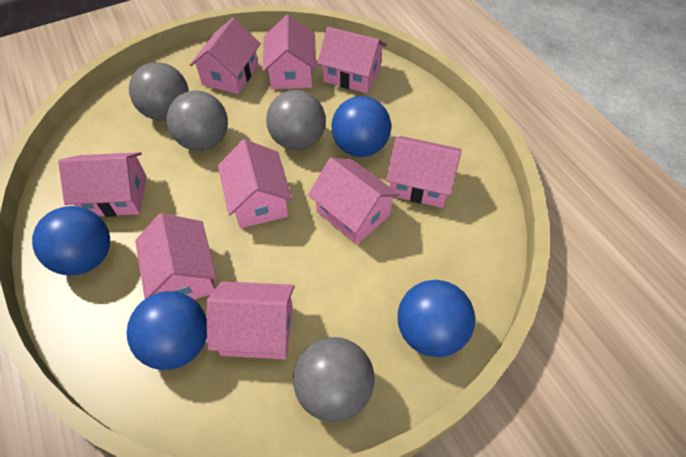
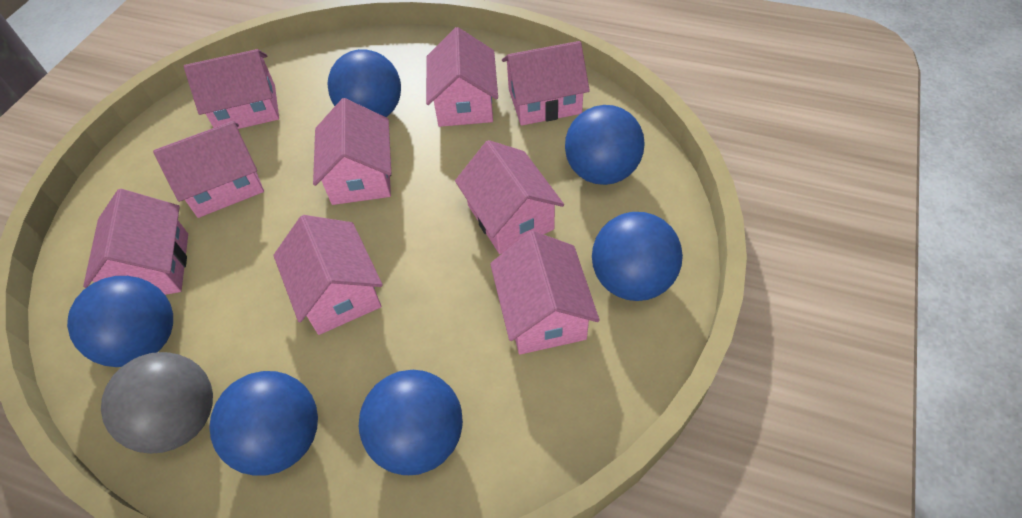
blue ball: 4 -> 6
grey ball: 4 -> 1

